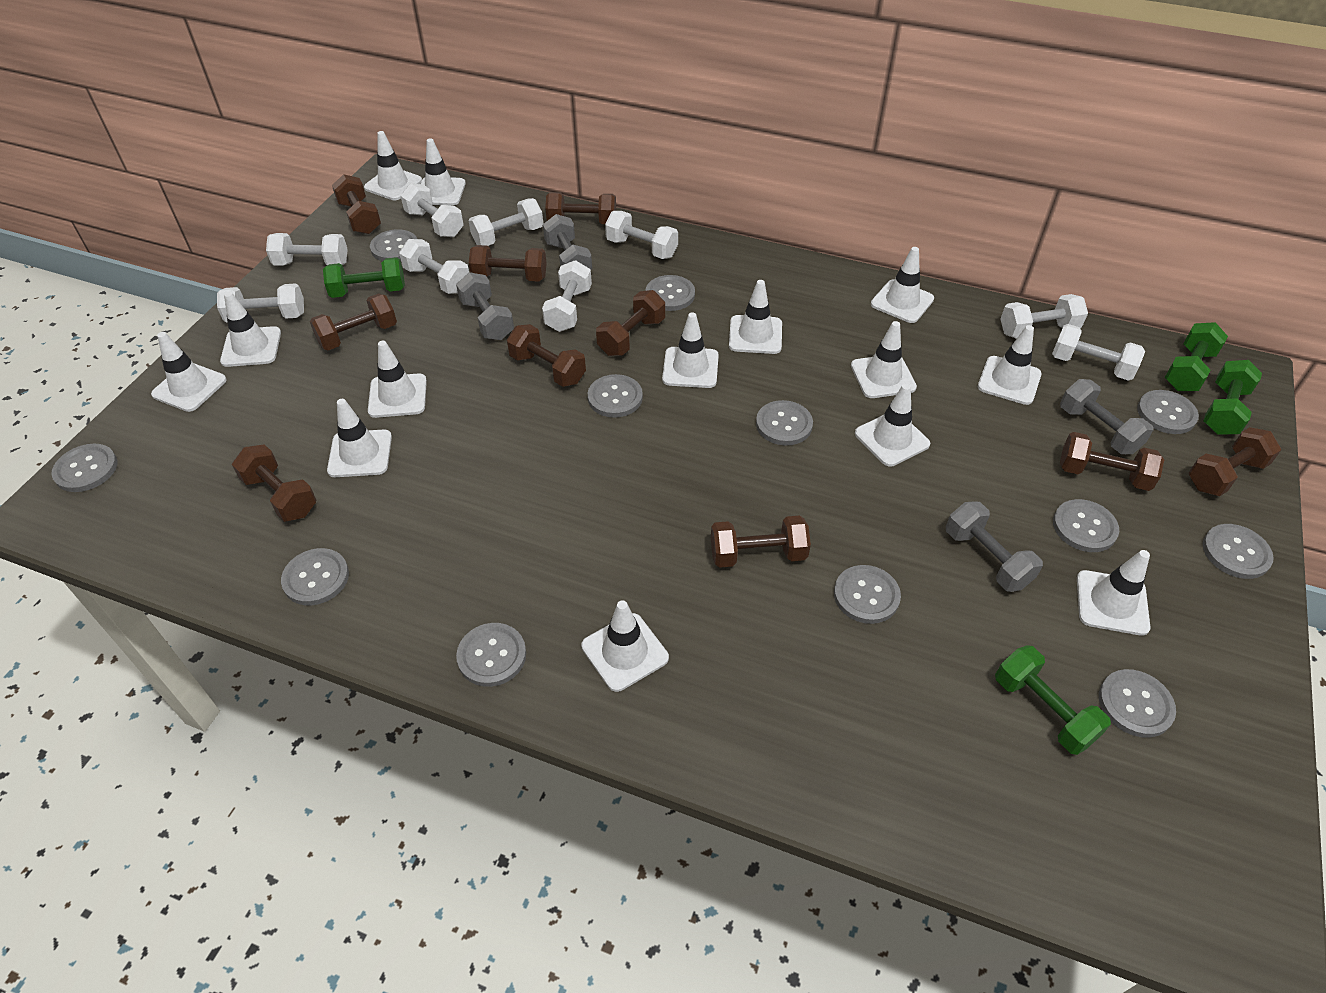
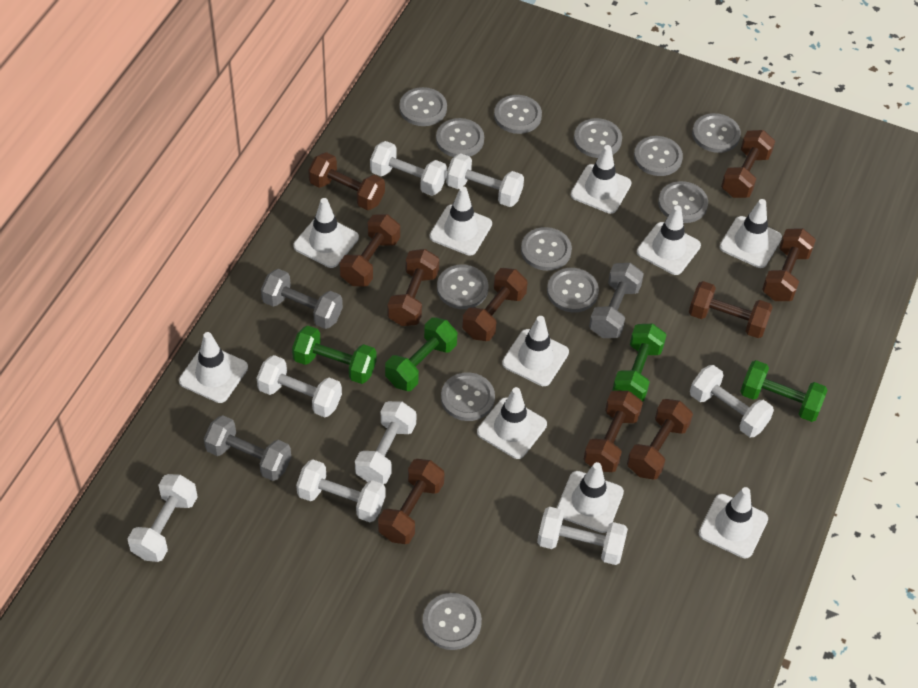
grey dumbbell: 4 -> 3
white dumbbell: 9 -> 8
white traffic cone: 14 -> 10

